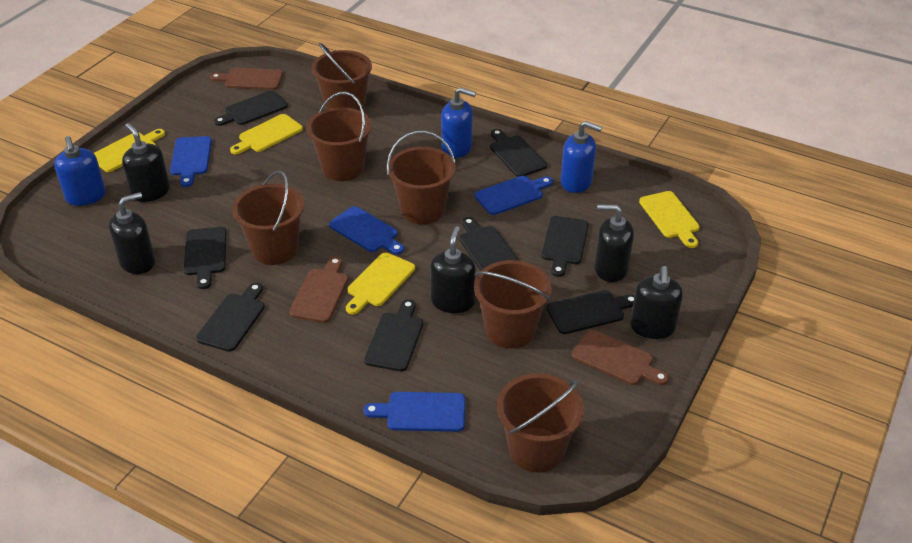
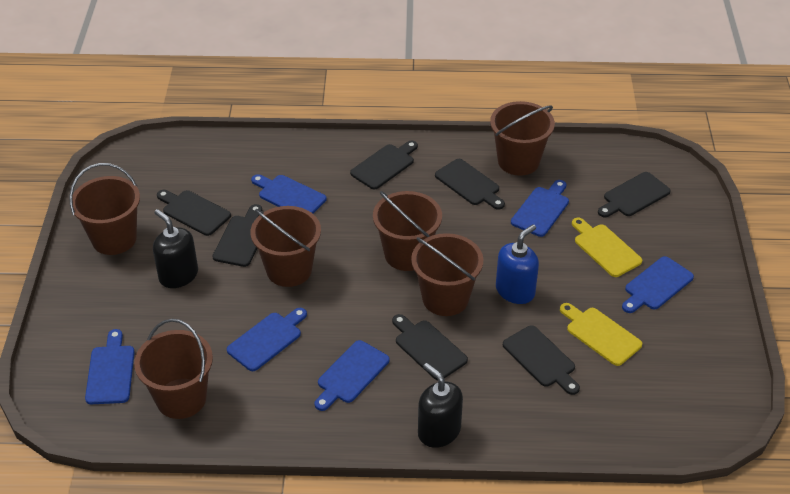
black cutting board: 8 -> 7
black soap dispenser: 5 -> 2
blue cutting board: 4 -> 6
blue soap dispenser: 3 -> 1
brown cutting board: 3 -> 0
yellow cutting board: 4 -> 2

